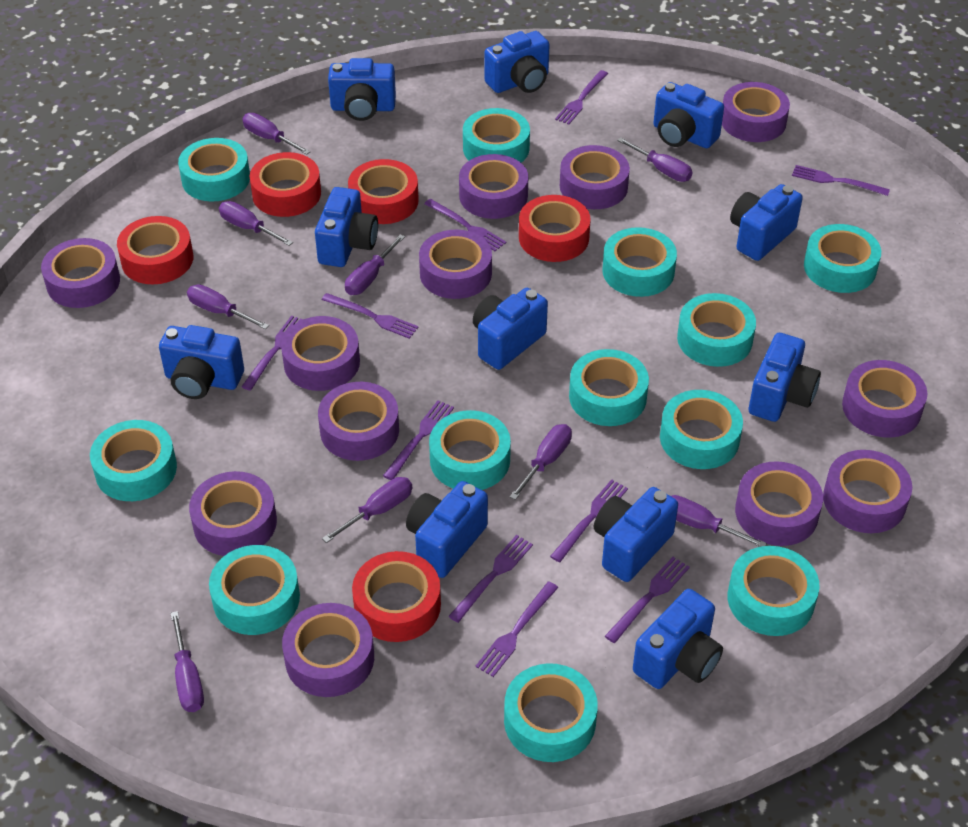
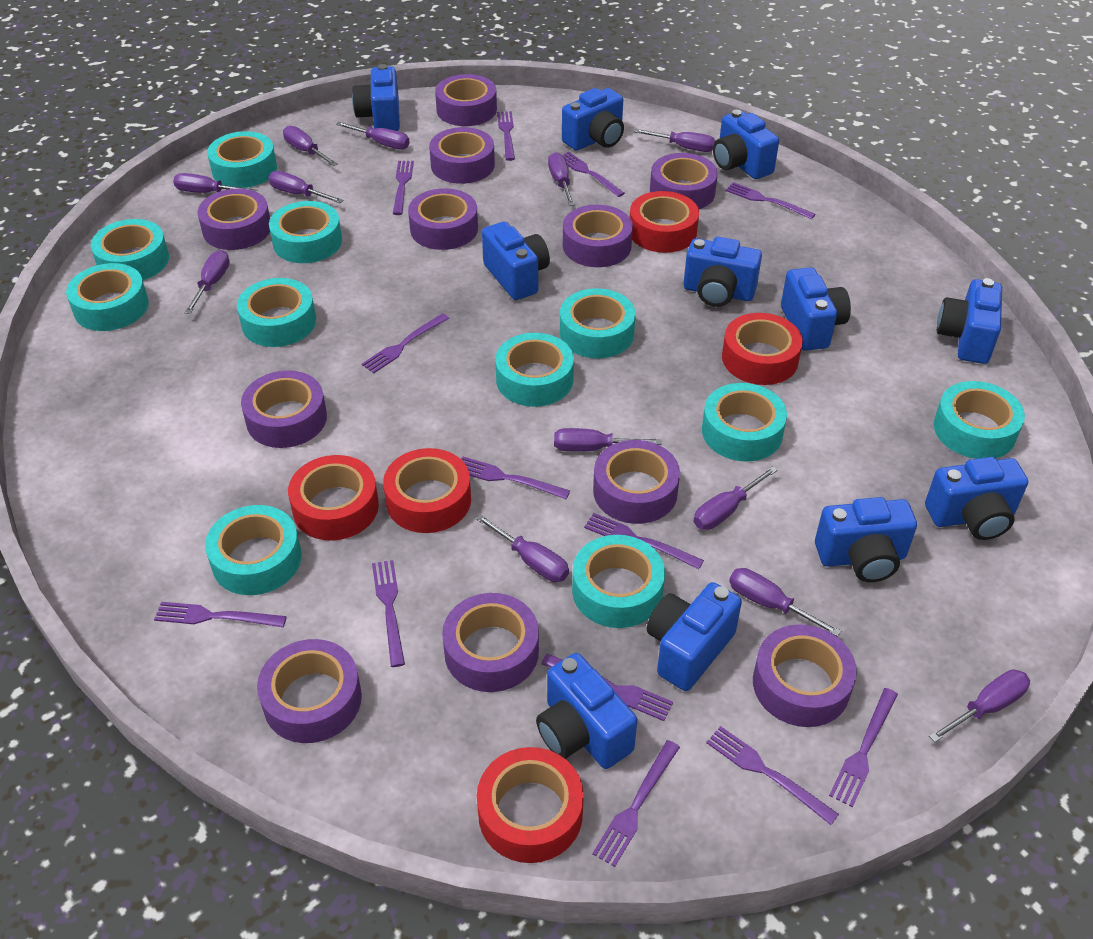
purple fork: 10 -> 13
purple screwdriver: 9 -> 12
purple tape: 12 -> 11
turquoise tape: 12 -> 11

